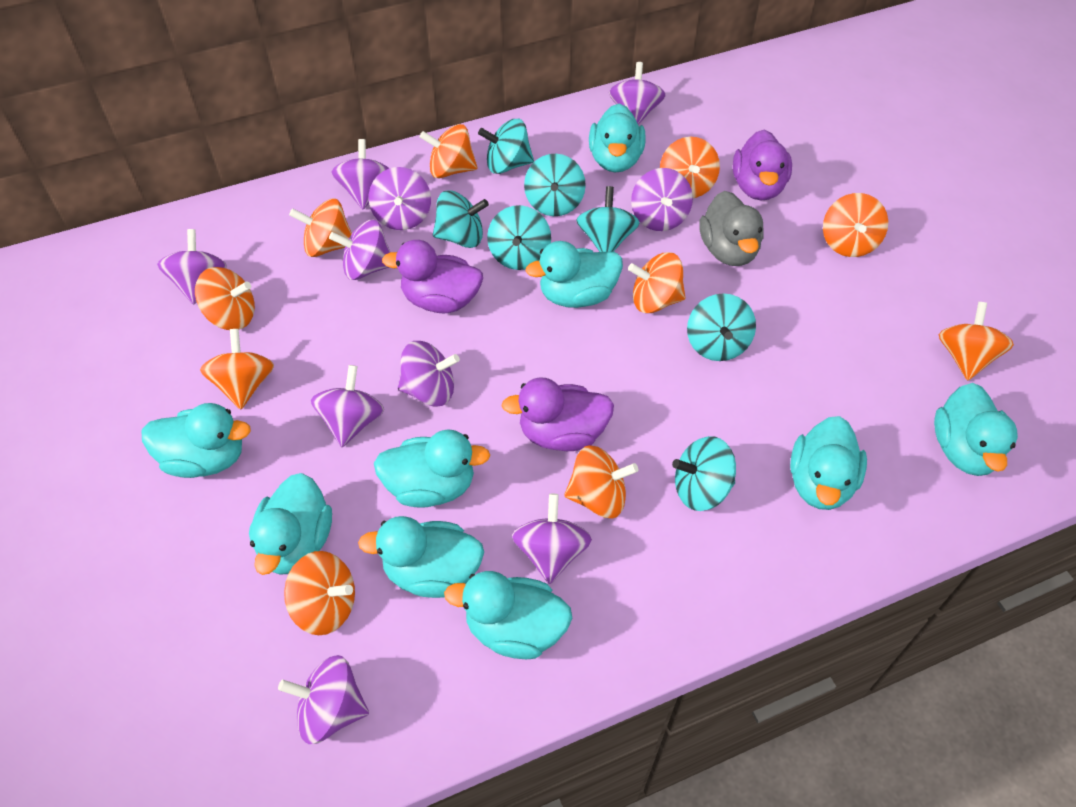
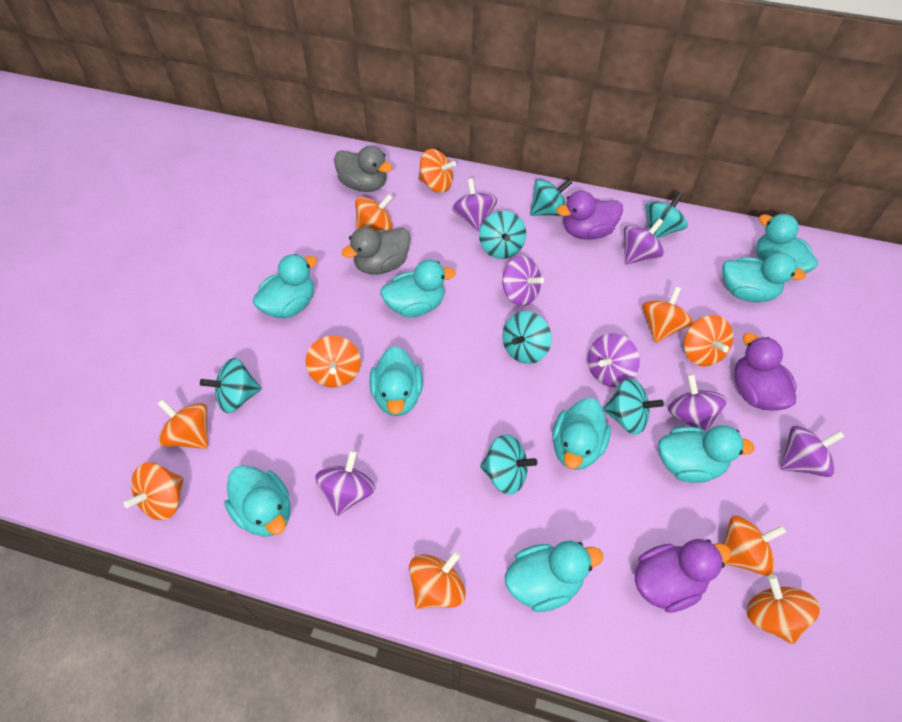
grey duck: 1 -> 2
purple spinning top: 10 -> 7

